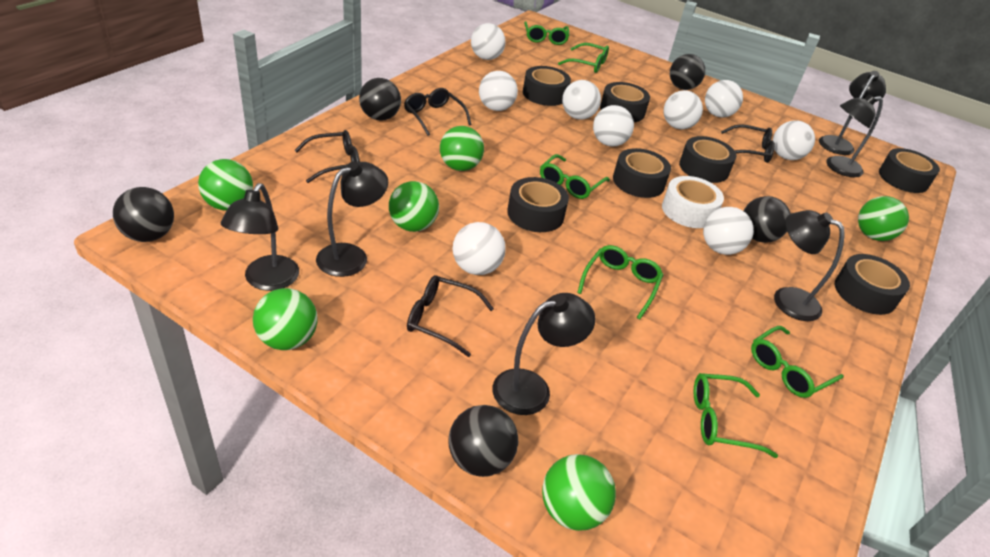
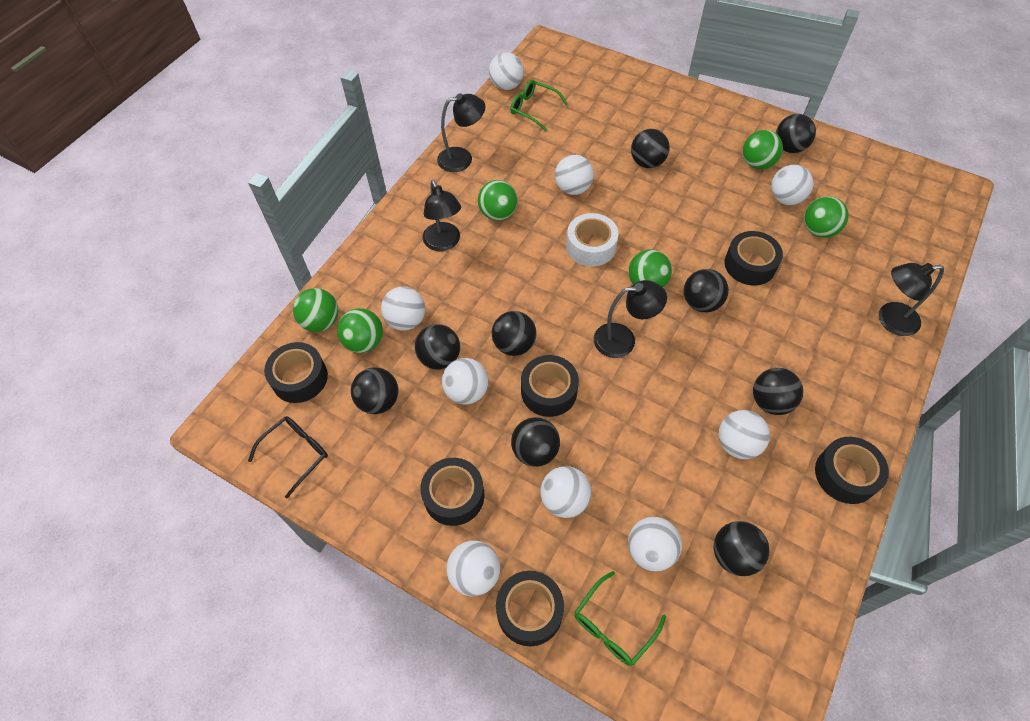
black ball: 5 -> 9
black glasses: 4 -> 1
black lamp: 6 -> 4
black tape: 7 -> 6
green glasses: 6 -> 2

